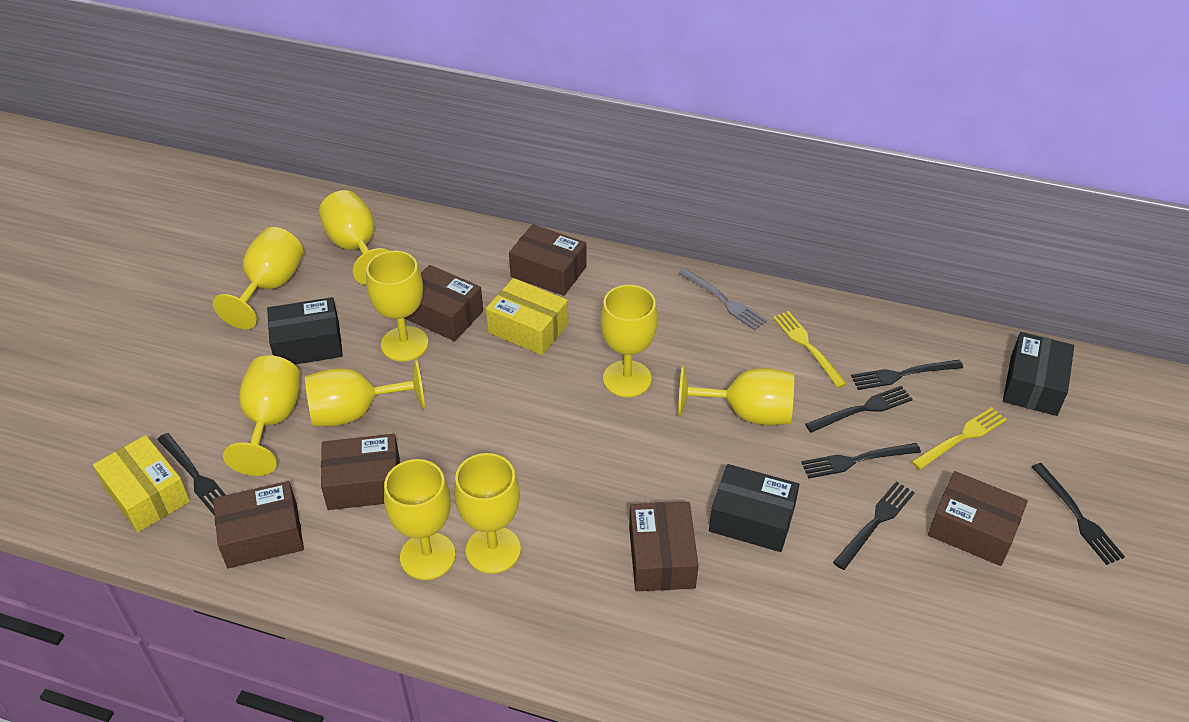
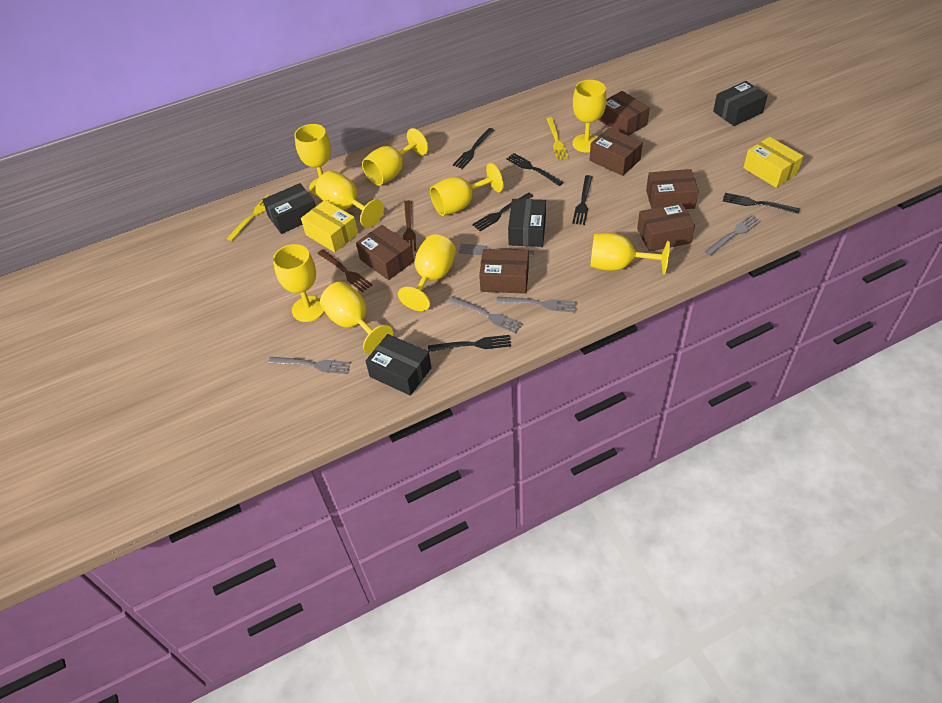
black box: 3 -> 4
brown fork: 0 -> 2
grey fork: 1 -> 5

